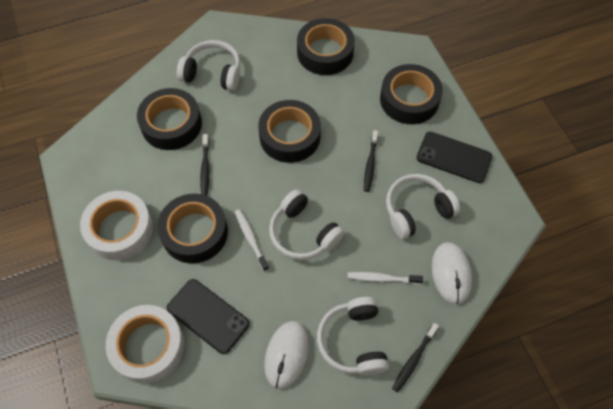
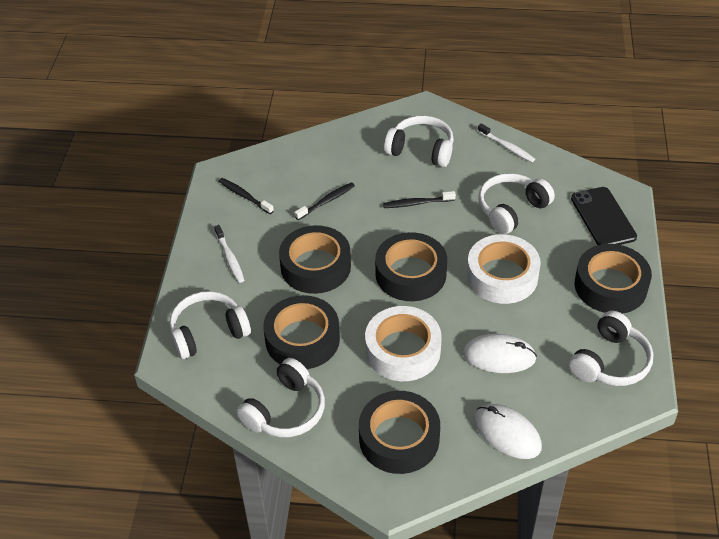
black phone: 2 -> 1
white headphones: 4 -> 5

